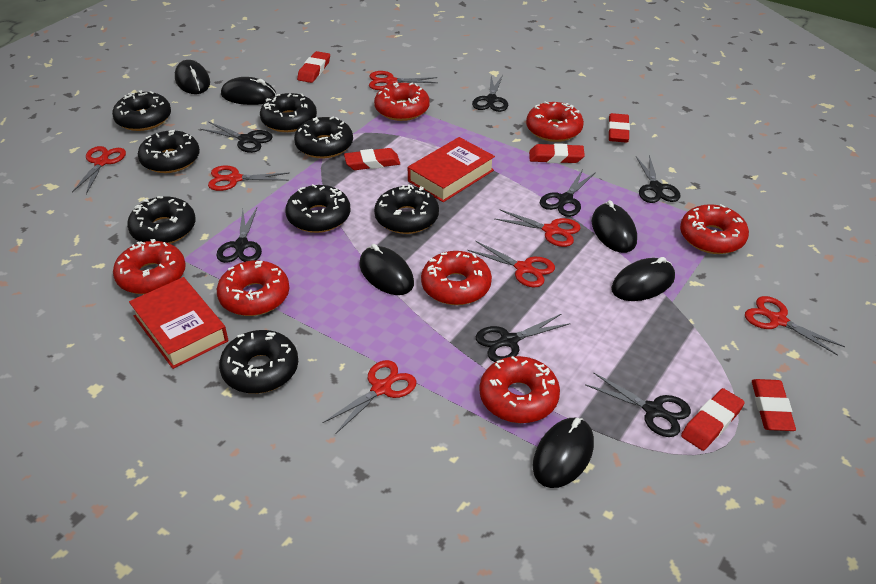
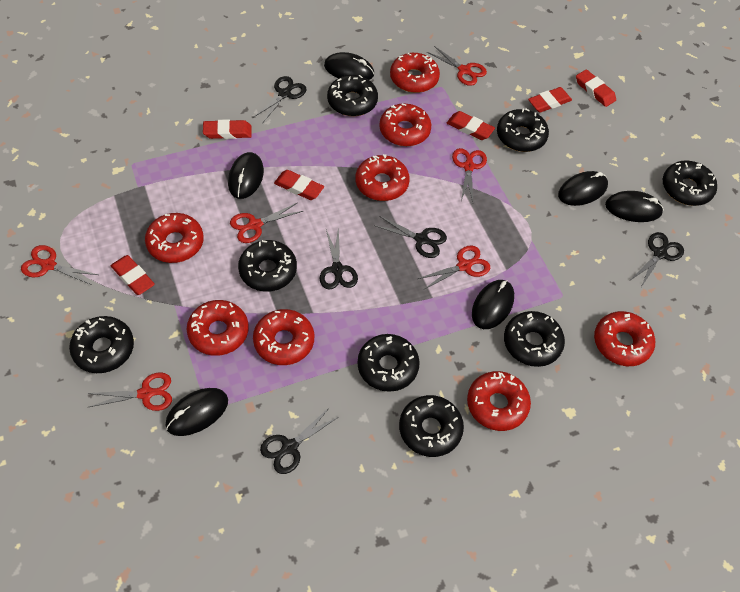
black scissors: 7 -> 5
red book: 2 -> 0
red donut: 7 -> 8
red scissors: 7 -> 6

